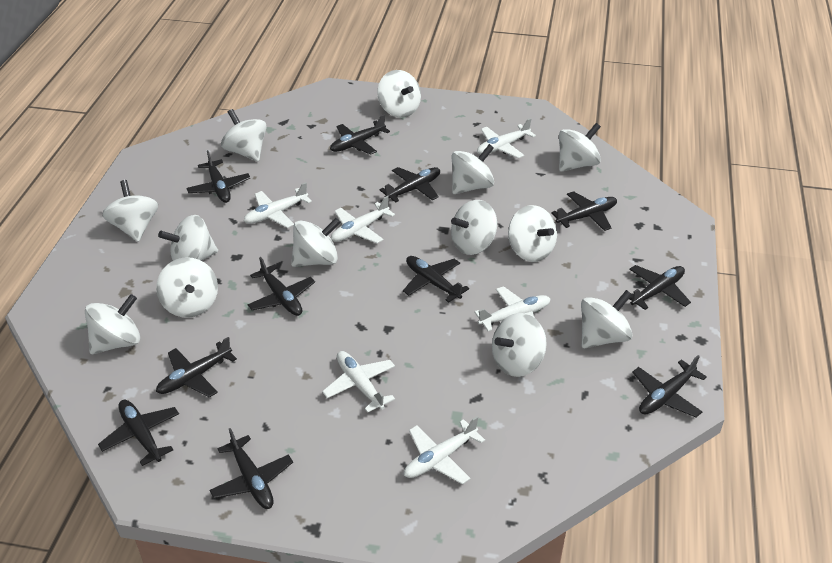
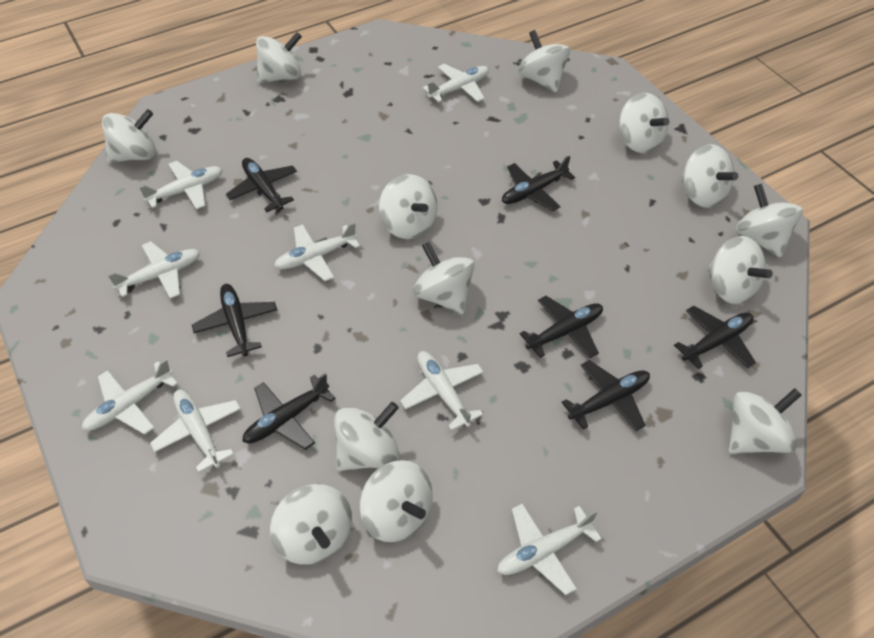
black plane: 11 -> 7
white plane: 6 -> 8

